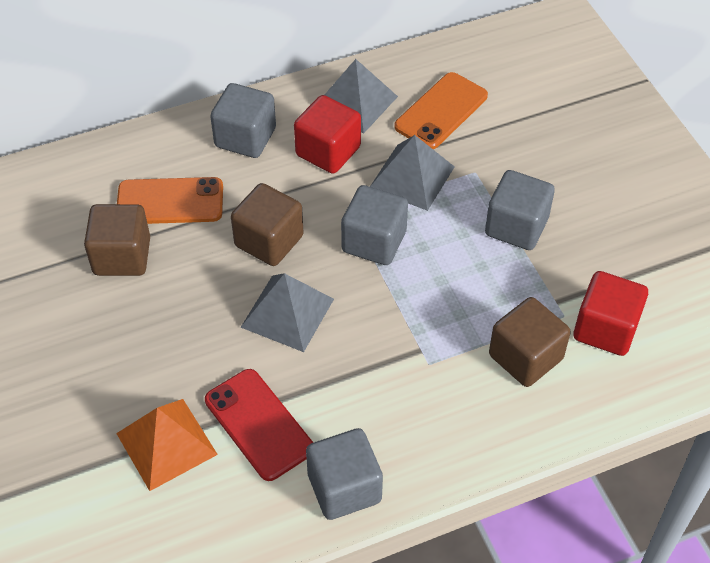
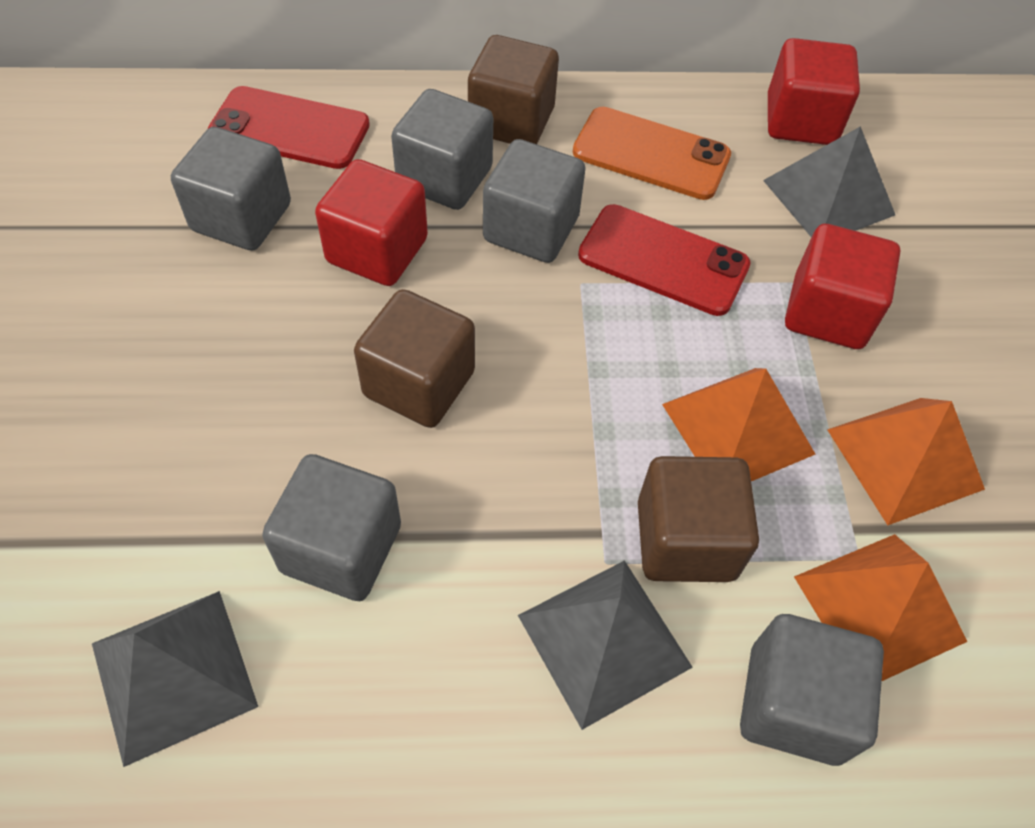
grey cube: 4 -> 5
orange phone: 2 -> 1
orange pyramid: 1 -> 3
red cube: 2 -> 3
red phone: 1 -> 2

